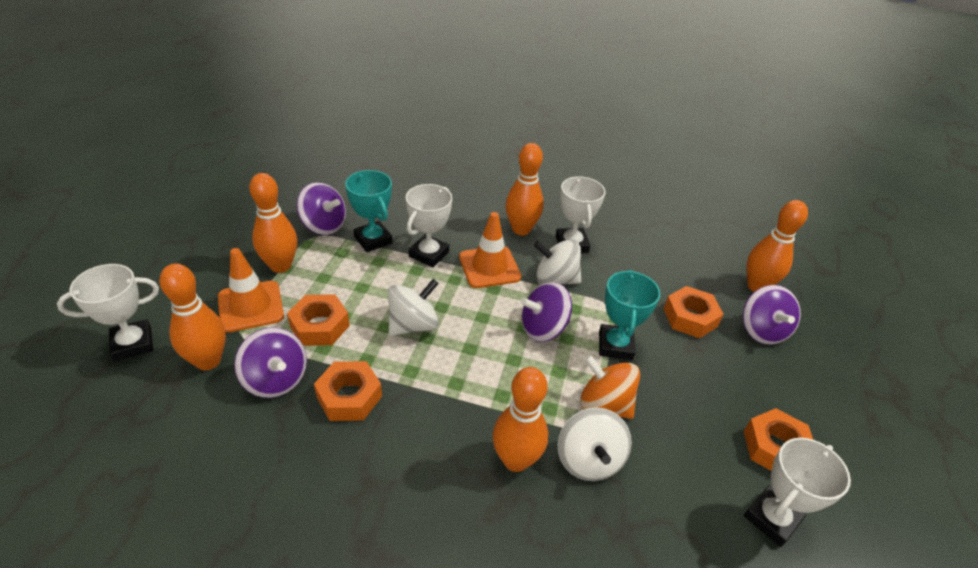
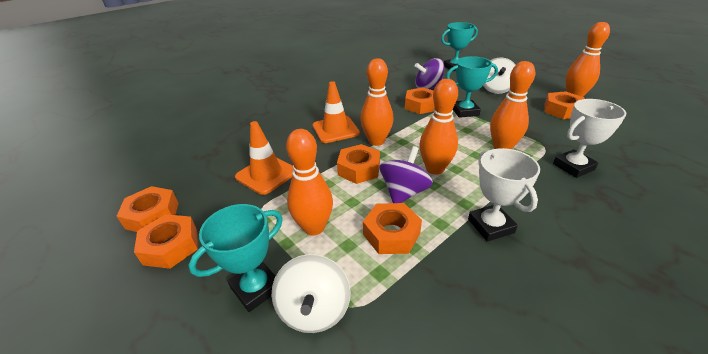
orange nut: 4 -> 6
orange spinning top: 1 -> 0
purple spinning top: 4 -> 2
turquoise trophy: 2 -> 3
white spinning top: 3 -> 2
white trophy: 4 -> 2

